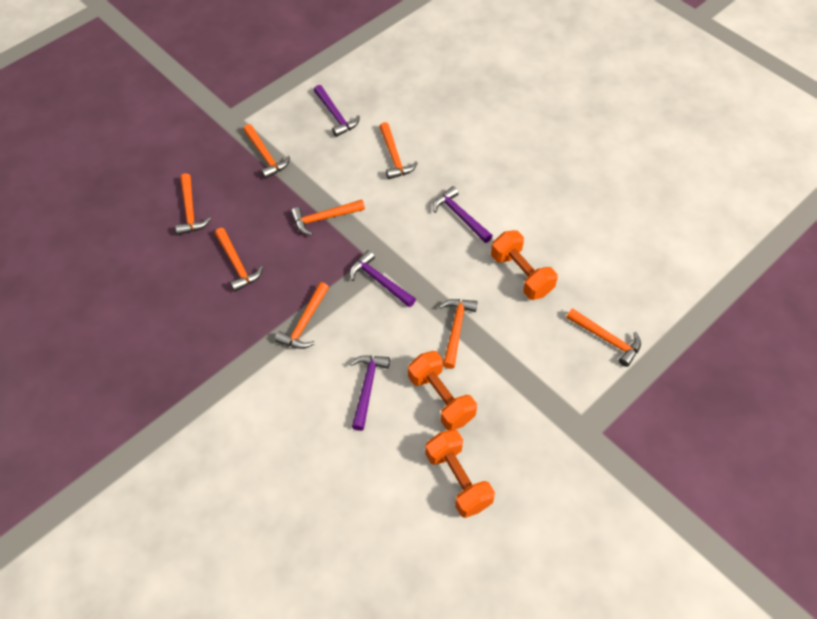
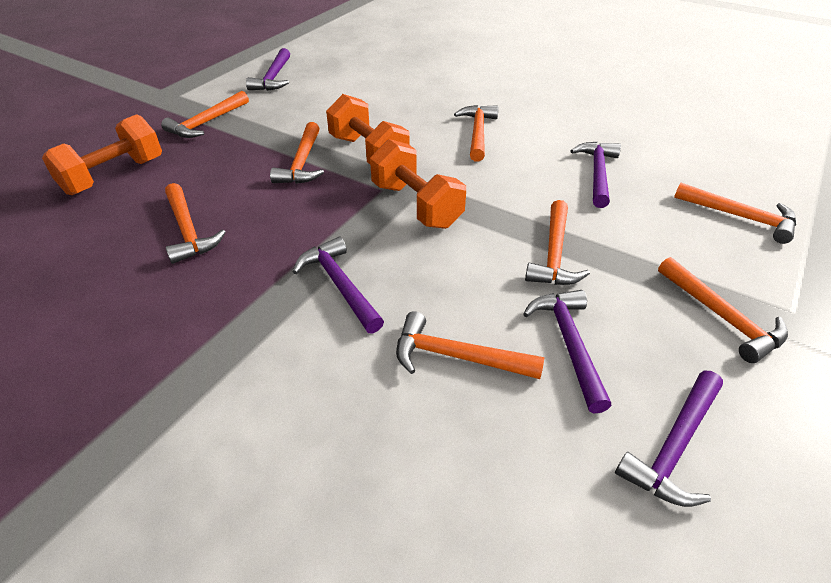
purple hammer: 4 -> 5

